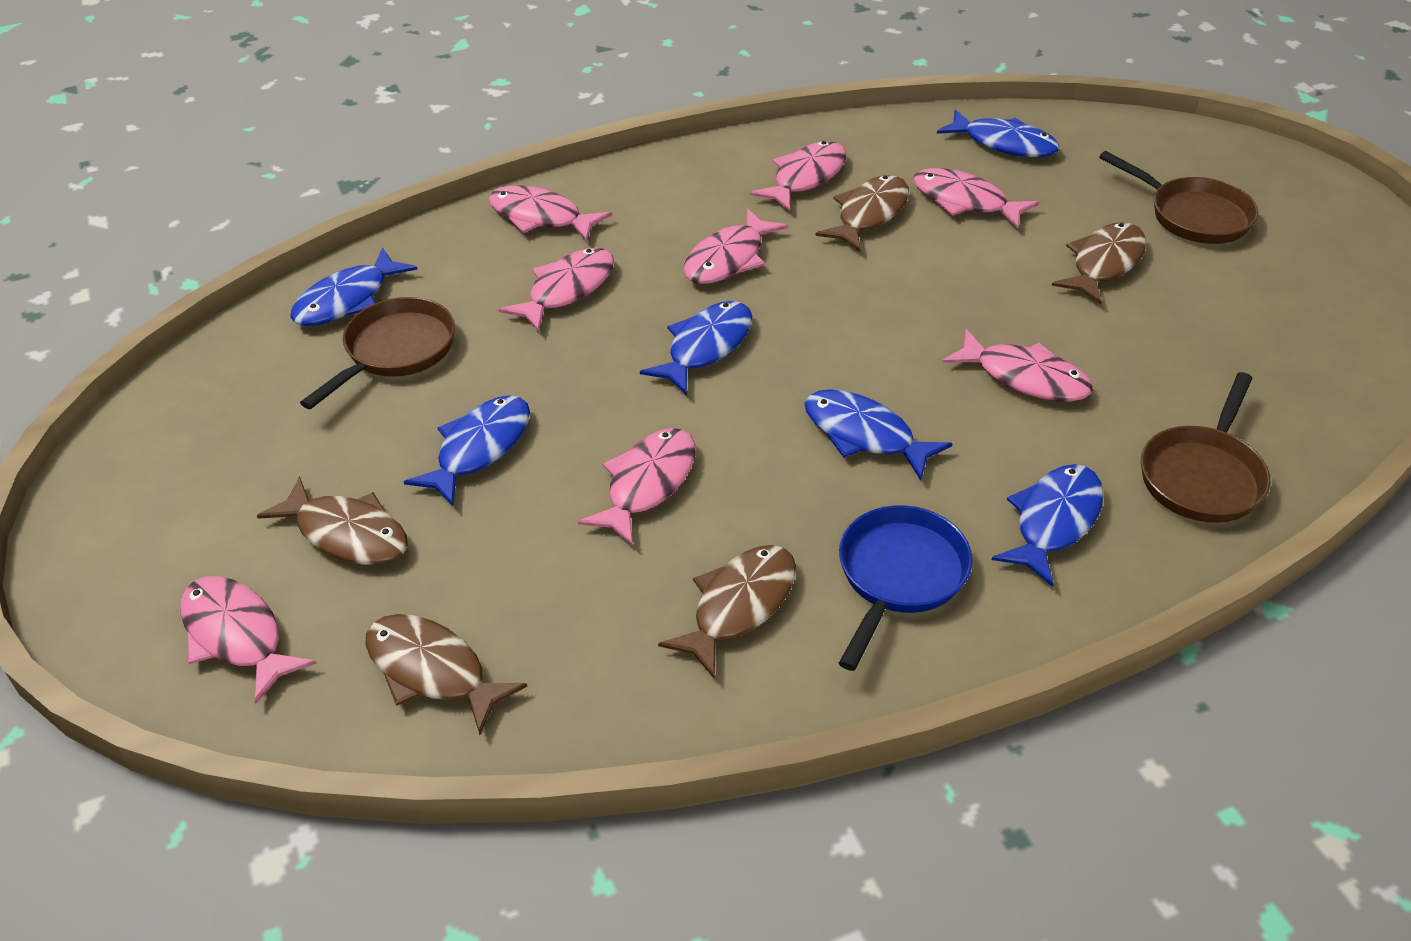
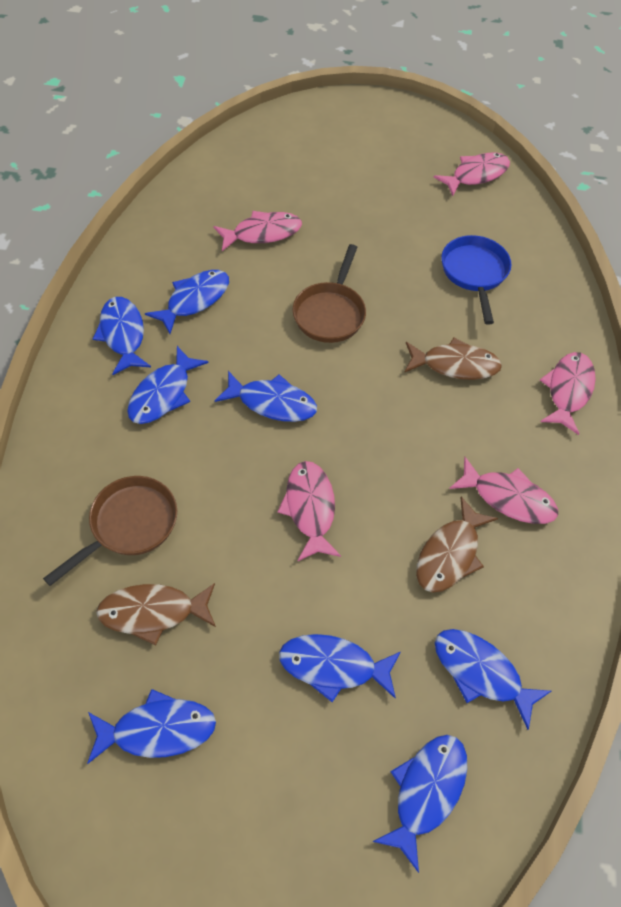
blue fish: 6 -> 8
brown fish: 5 -> 3
brown pan: 3 -> 2
pink fish: 8 -> 5

